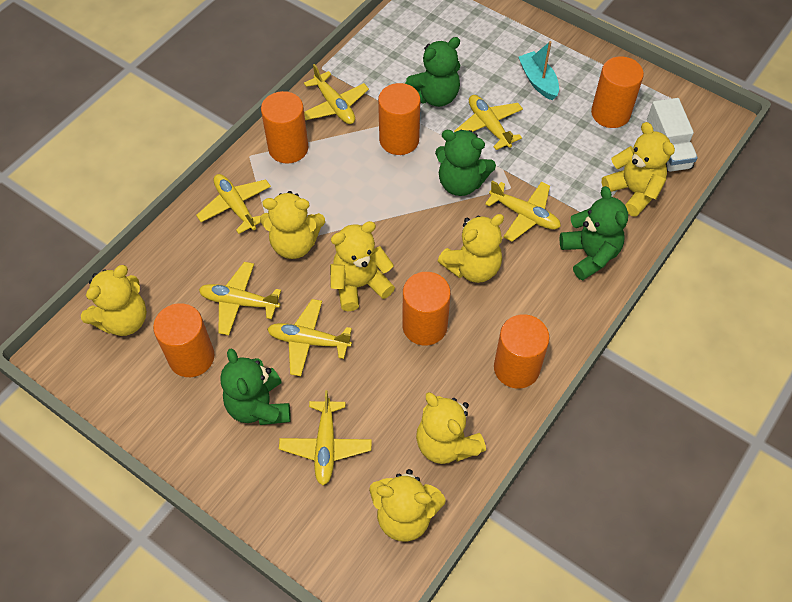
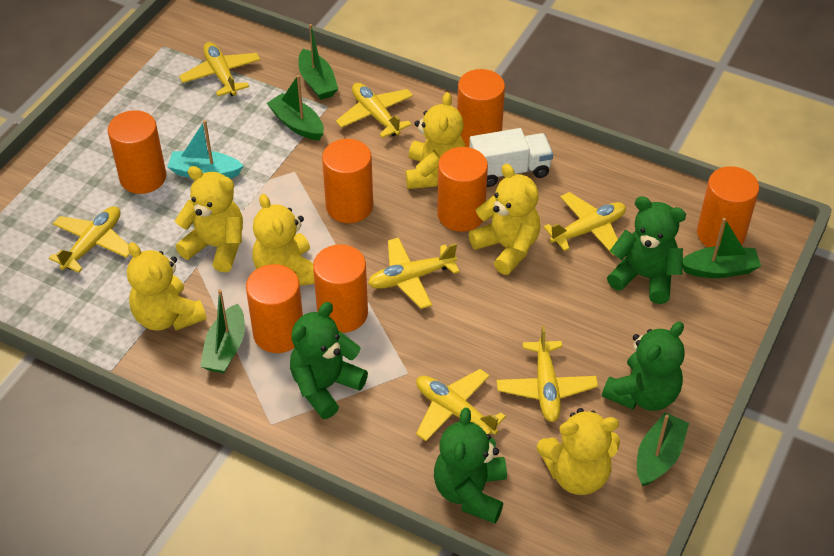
green boat: 0 -> 5
orange cylinder: 6 -> 7
yellow teddy bear: 7 -> 6

